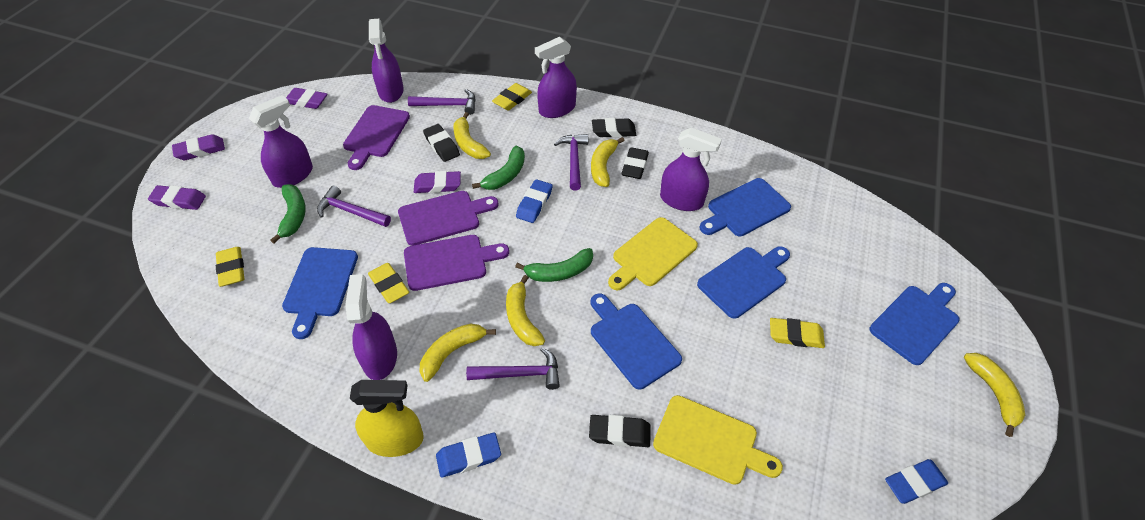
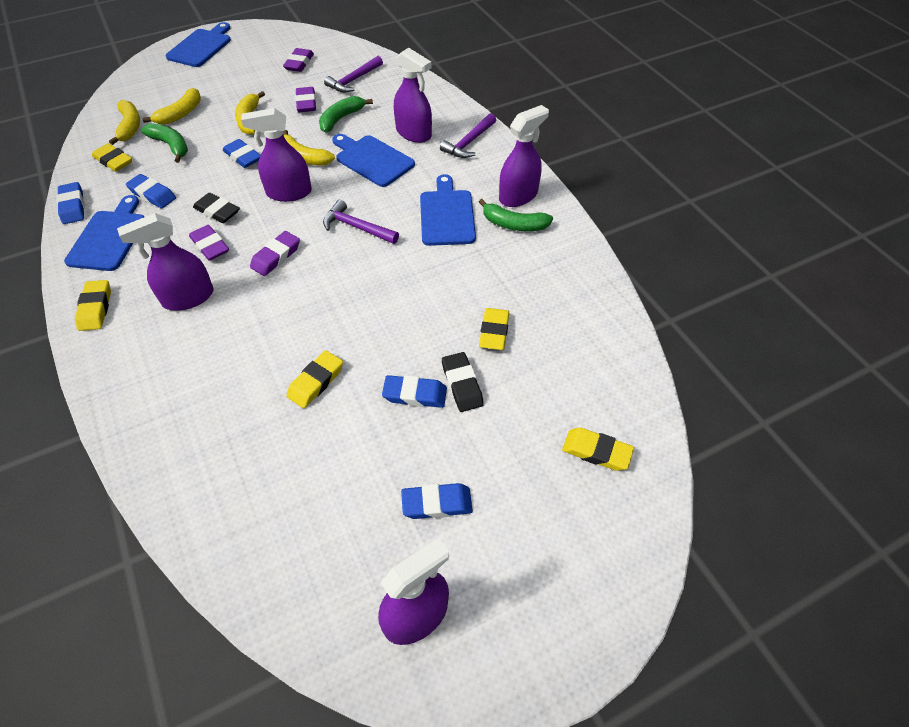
black eraser: 4 -> 2
blue cutting board: 5 -> 4
blue eraser: 3 -> 5
purple cutting board: 3 -> 0
purple hammer: 4 -> 3
yellow banana: 5 -> 4
yellow cutting board: 2 -> 0
yellow eraser: 4 -> 5
yellow spray bottle: 1 -> 0

